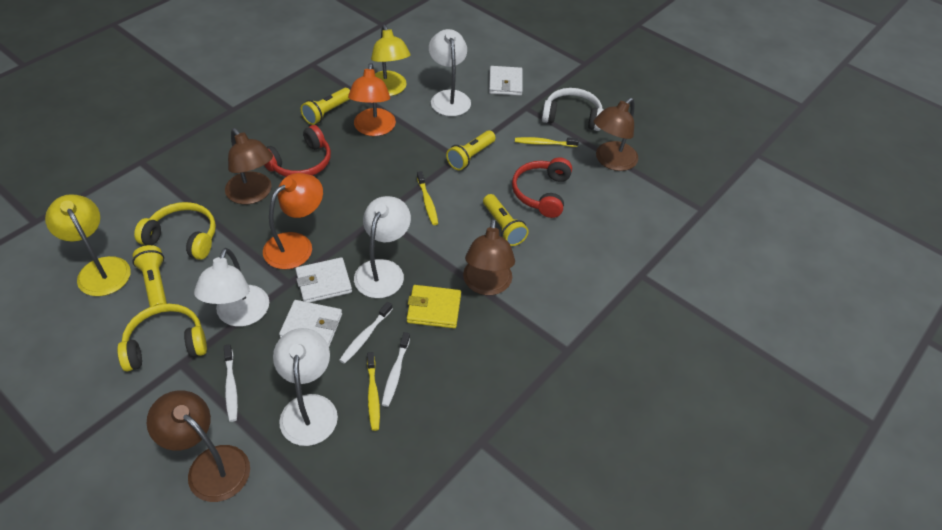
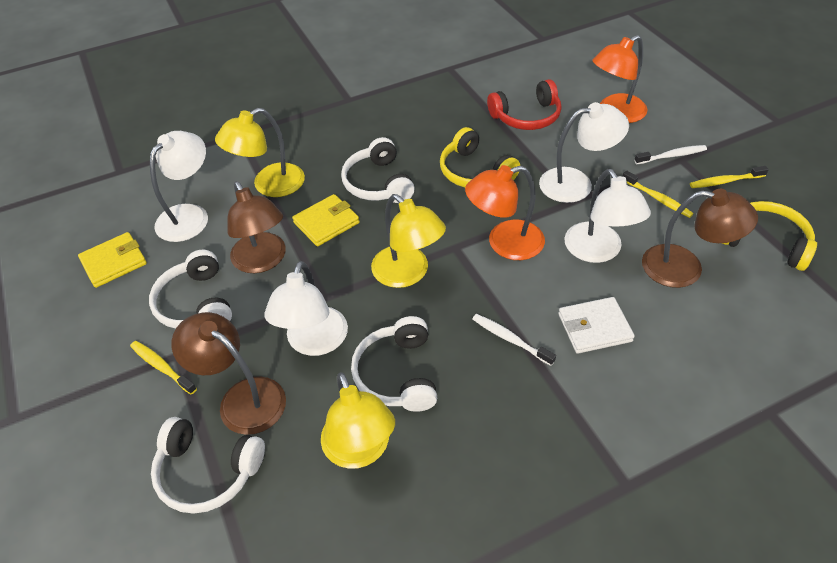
brown lamp: 4 -> 3
red headphones: 2 -> 1
white headphones: 1 -> 4
white toothbrush: 3 -> 2
white wallet: 3 -> 1
yellow flashlight: 4 -> 0
yellow lamp: 2 -> 3
yellow wallet: 1 -> 2

